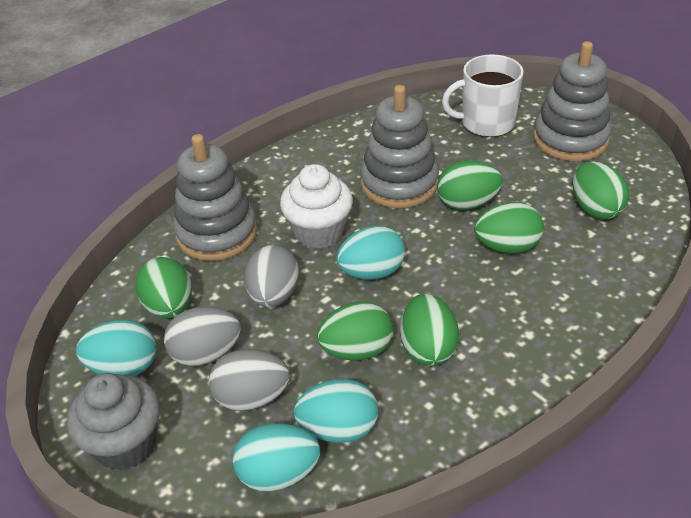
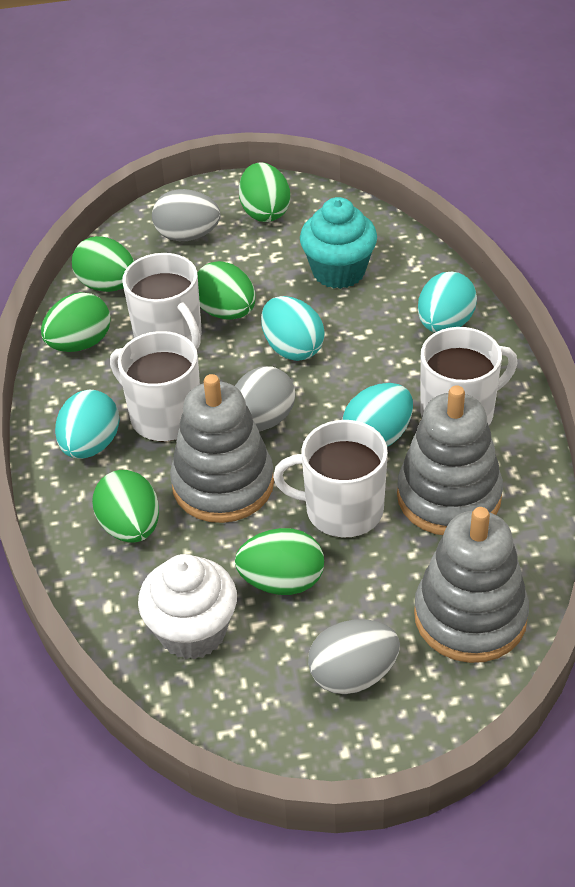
grey cupcake: 1 -> 0
turquoise cupcake: 0 -> 1
white mug: 1 -> 4

